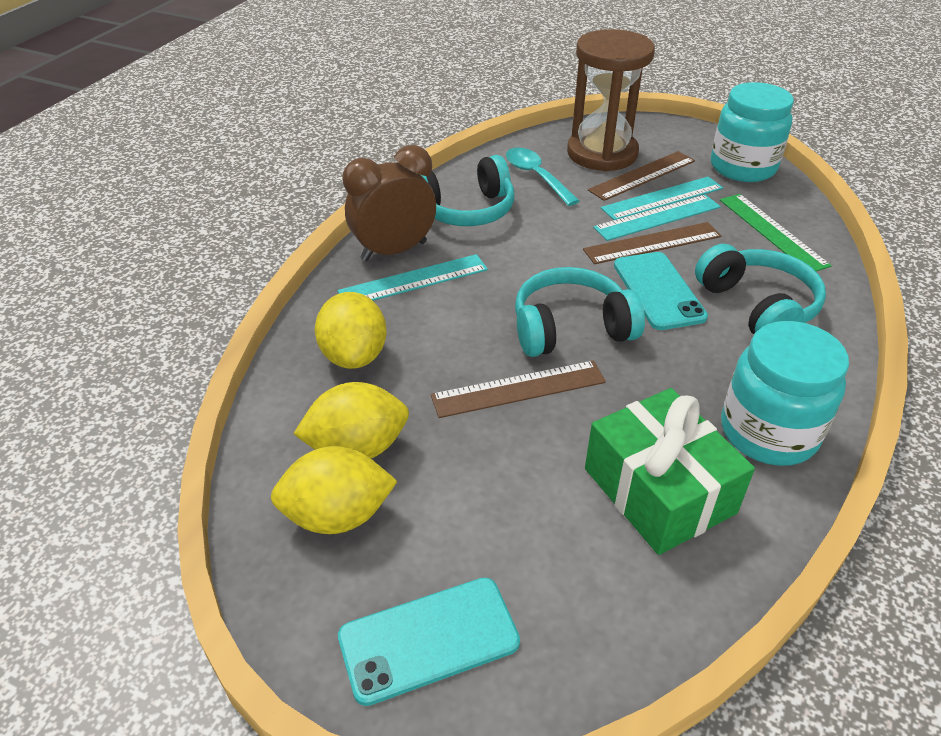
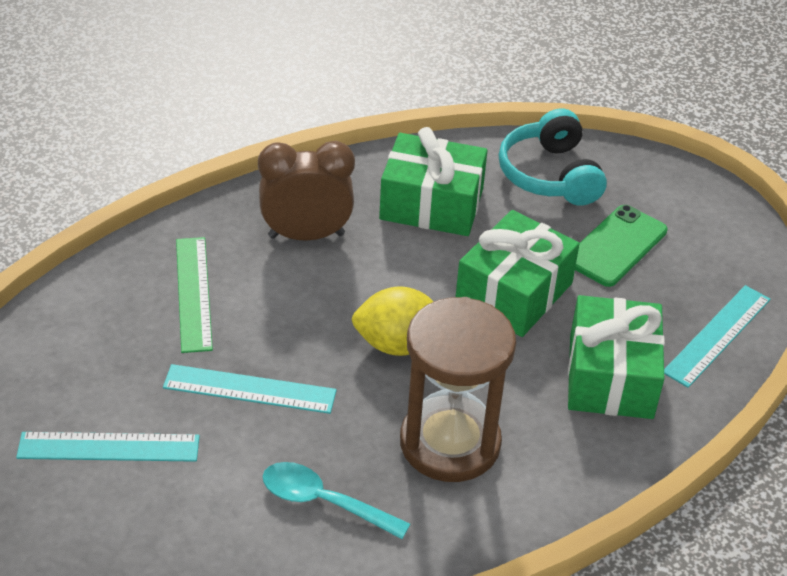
brown ruler: 3 -> 0
green gift: 1 -> 3
green phone: 0 -> 1
turquoise headphones: 3 -> 1
turquoise jar: 2 -> 0
turquoise phone: 2 -> 0
yellow lemon: 3 -> 1

